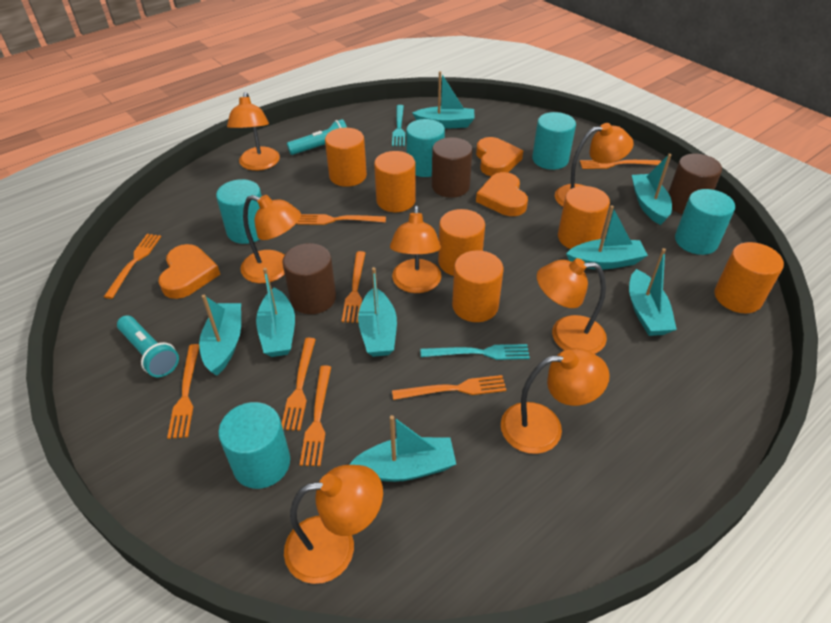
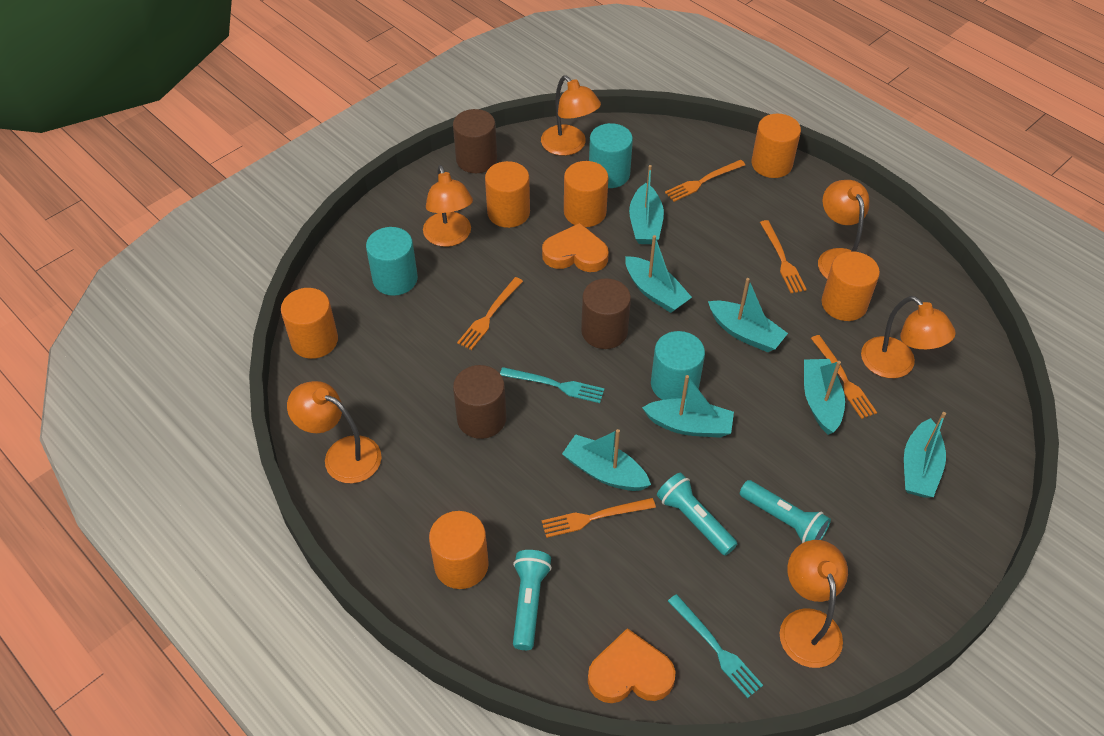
orange fork: 8 -> 5
orange heart: 3 -> 2
orange lamp: 7 -> 6
turquoise boat: 8 -> 7
turquoise cylinder: 5 -> 3
turquoise flashlight: 2 -> 3

